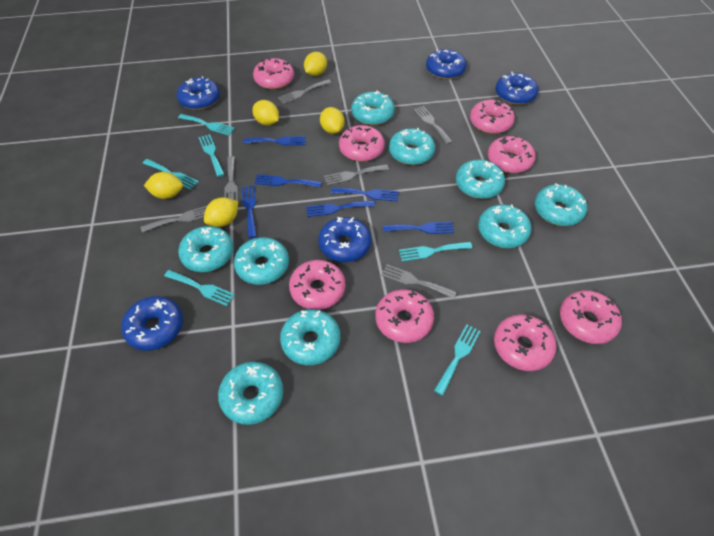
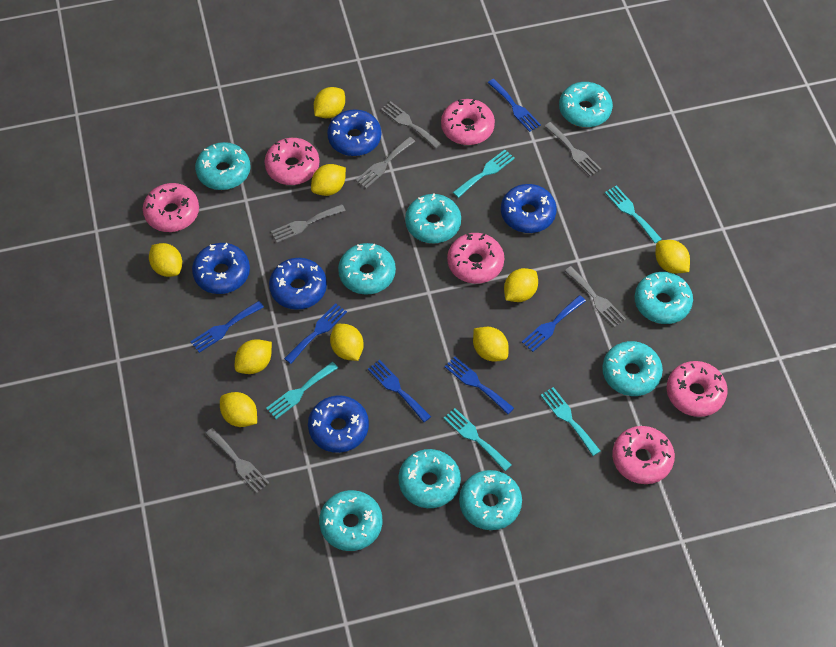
pink donut: 8 -> 6
turquoise fork: 6 -> 5
yellow lemon: 5 -> 9

